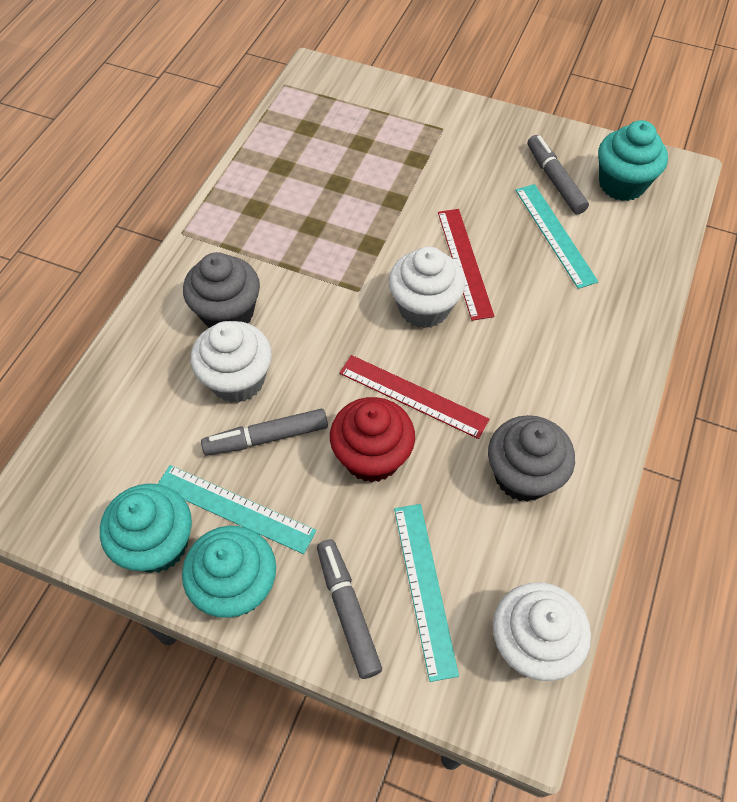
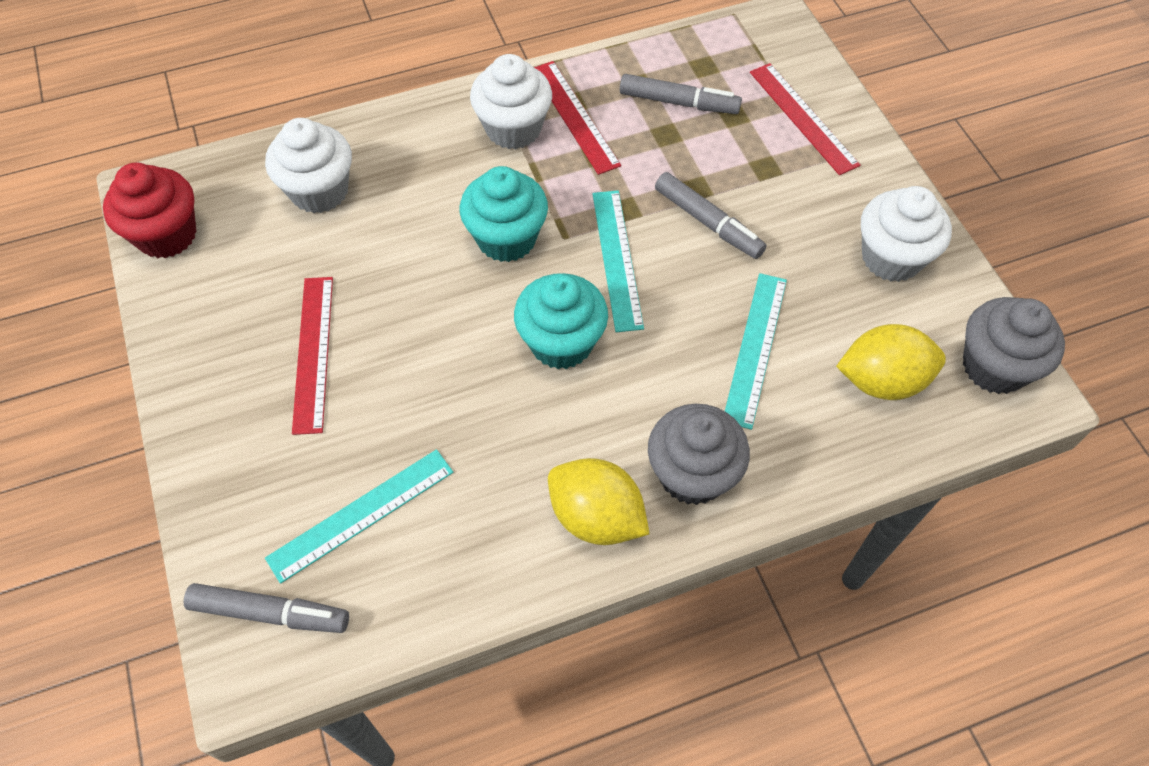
red ruler: 2 -> 3
turquoise cupcake: 3 -> 2
yellow lemon: 0 -> 2

